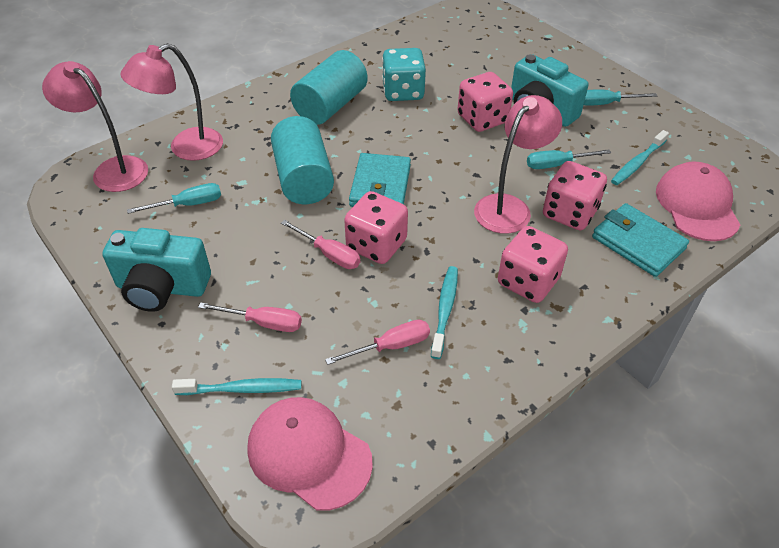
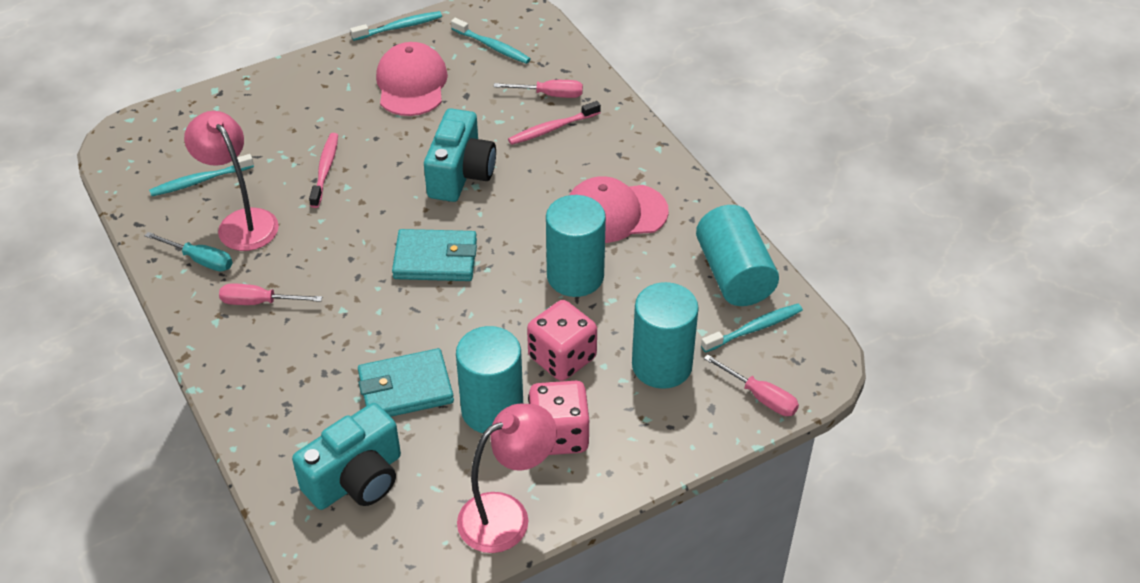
pink dice: 4 -> 2
pink lamp: 3 -> 2
pink toothbrush: 0 -> 2
turquoise cylinder: 2 -> 4
turquoise dice: 1 -> 0
turquoise screwdriver: 3 -> 1
turquoise toothbrush: 3 -> 4

